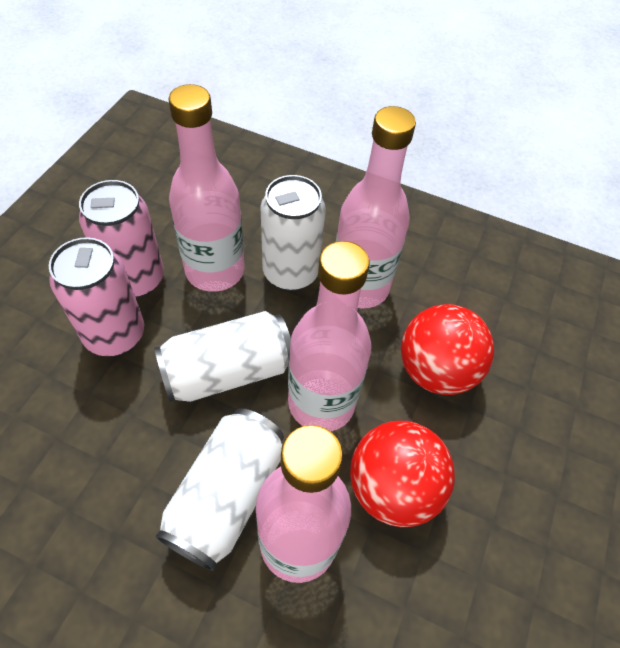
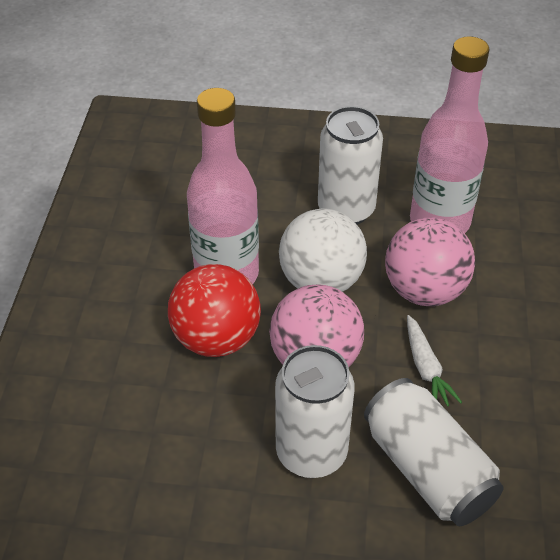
pink ball: 0 -> 2
pink bottle: 4 -> 2
pink can: 2 -> 0
red ball: 2 -> 1
white ball: 0 -> 1
white carrot: 0 -> 1

